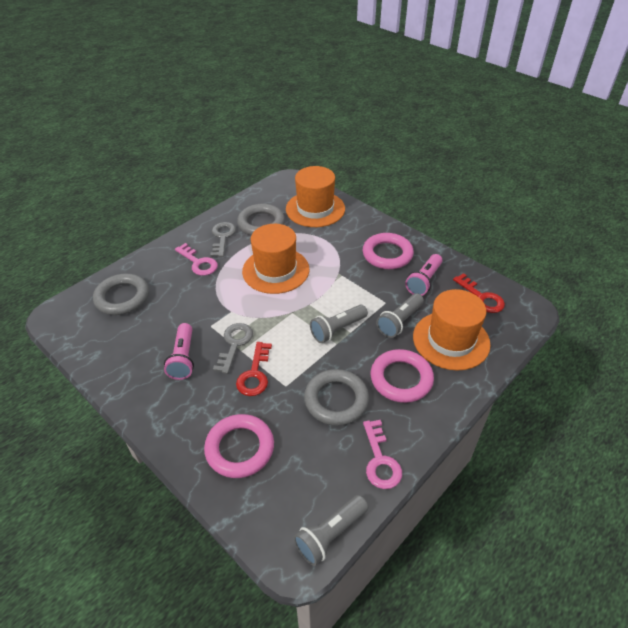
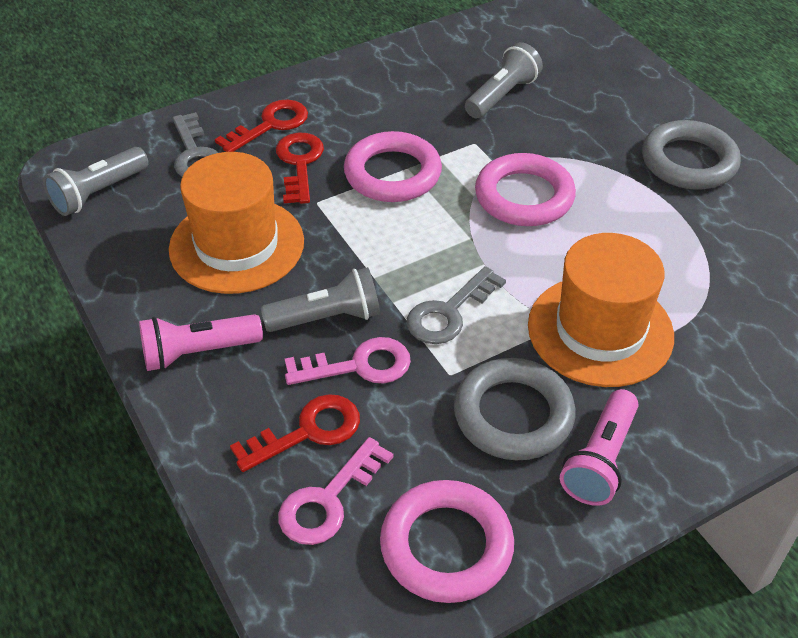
grey ring: 3 -> 2
orange hat: 3 -> 2
red key: 2 -> 3

